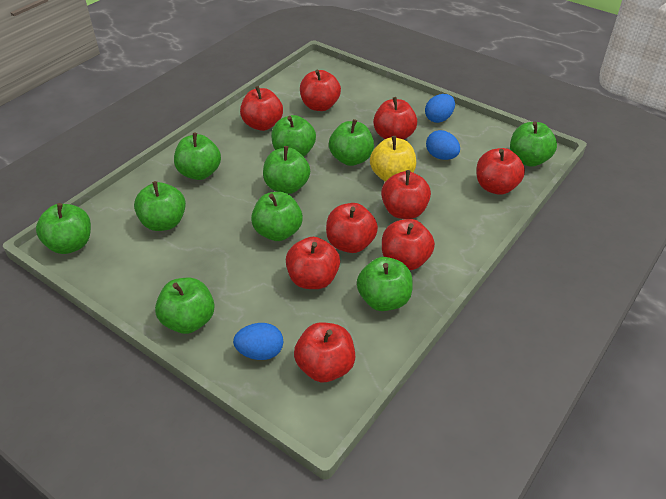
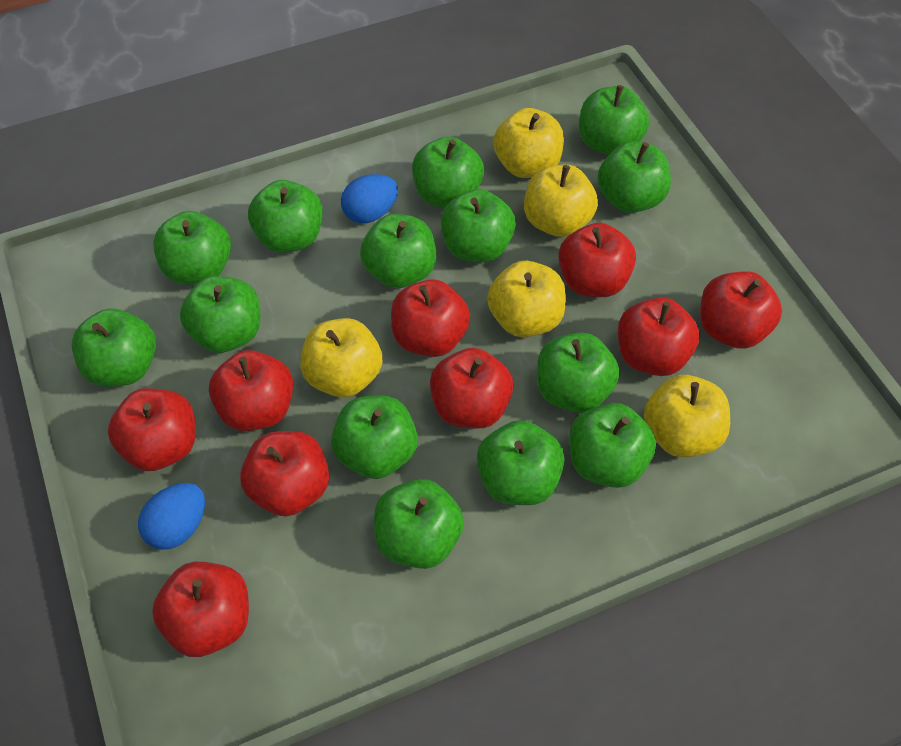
blue egg: 3 -> 2
green apple: 10 -> 14
yellow apple: 1 -> 5

